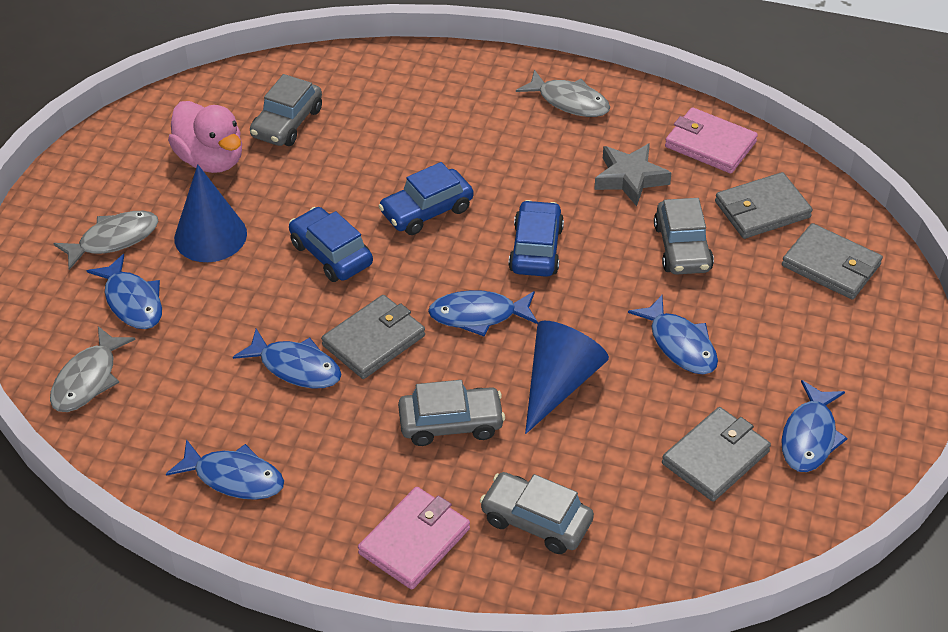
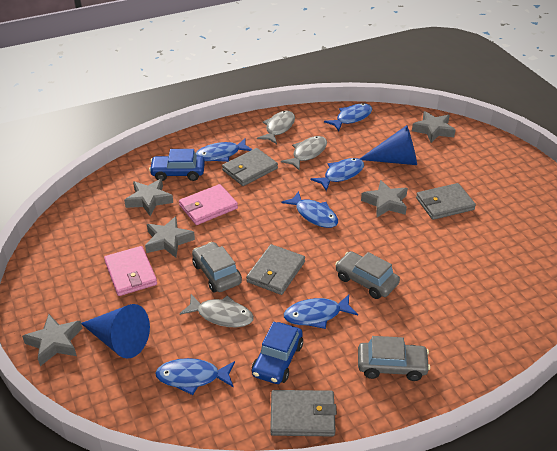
blue car: 3 -> 2
grey car: 4 -> 3
grey star: 1 -> 5
pink duck: 1 -> 0

